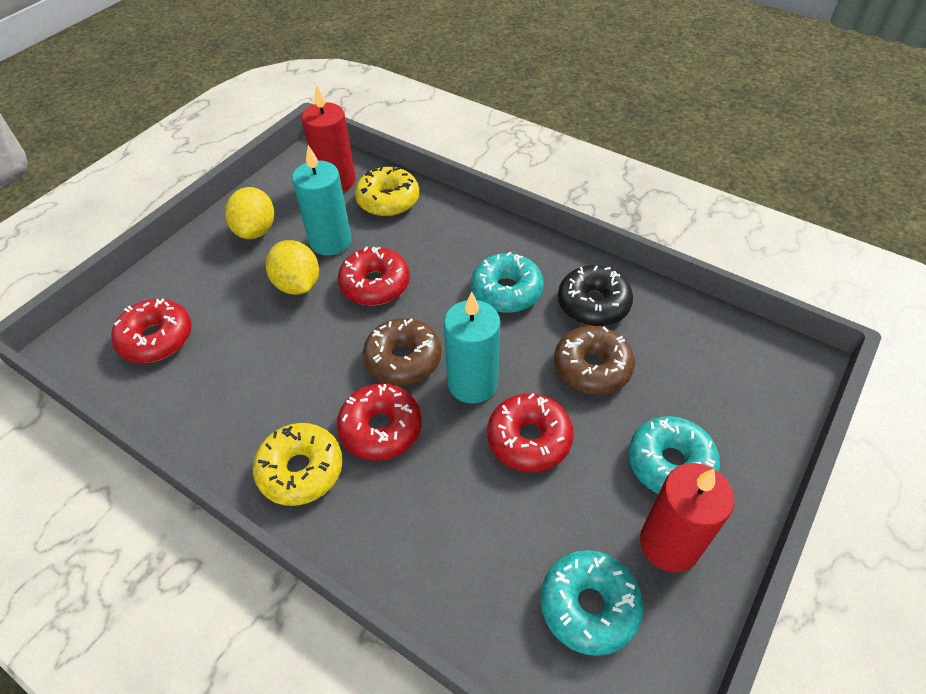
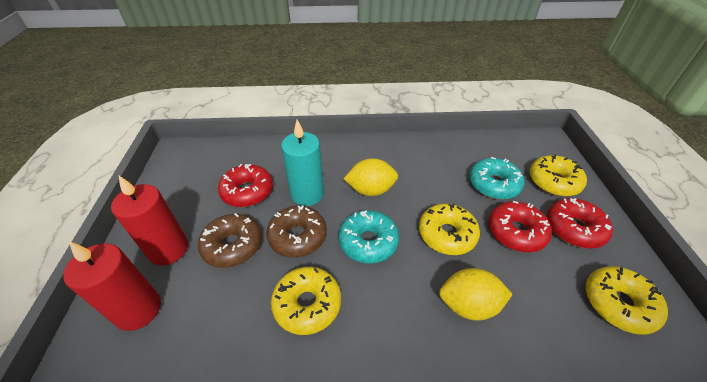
black donut: 1 -> 0
red donut: 4 -> 3
turquoise candle: 2 -> 1
turquoise donut: 3 -> 2
yellow donut: 2 -> 4

